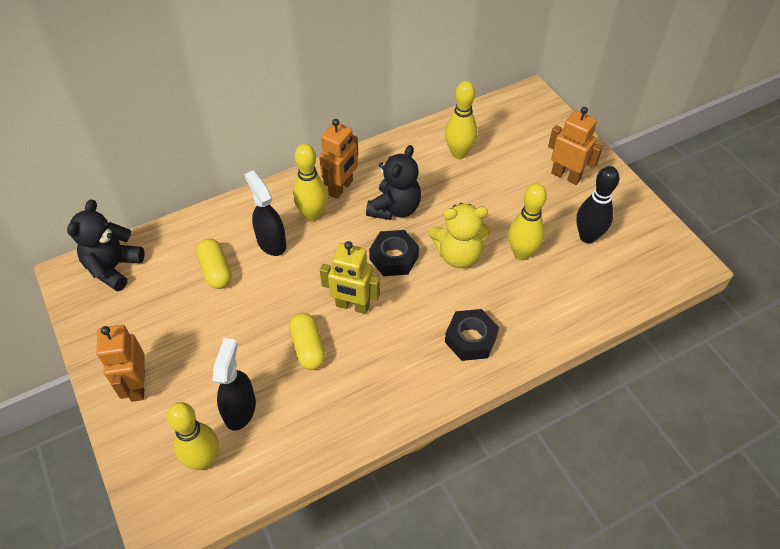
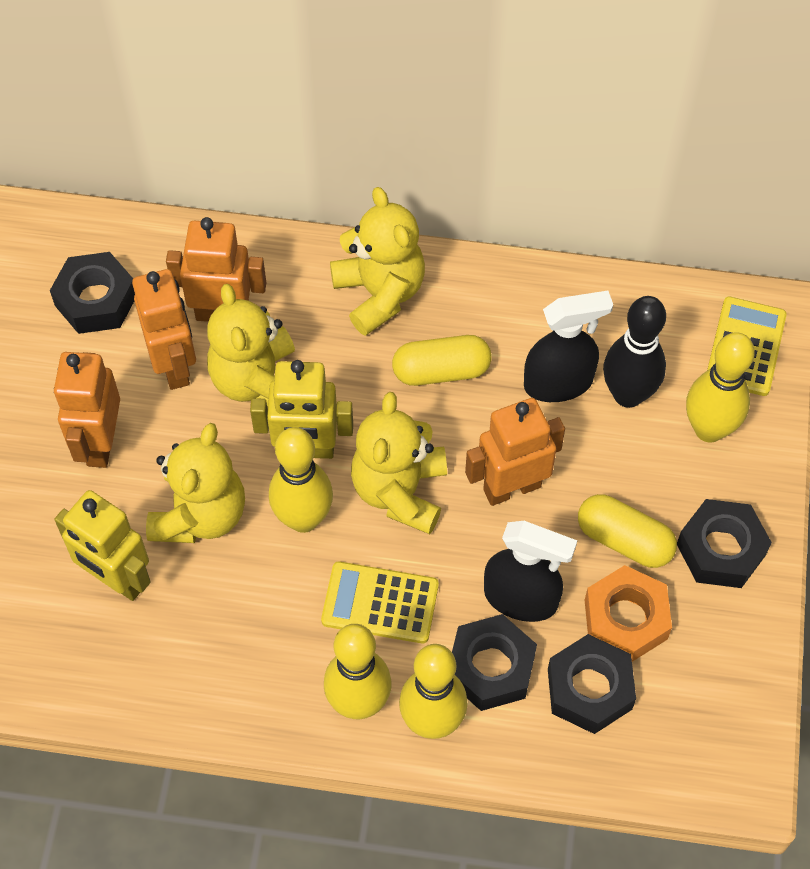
black nut: 2 -> 4
black teddy bear: 2 -> 0
orange nut: 0 -> 1
orange robot: 3 -> 4
yellow calculator: 0 -> 2
yellow robot: 1 -> 2
yellow teddy bear: 1 -> 4

